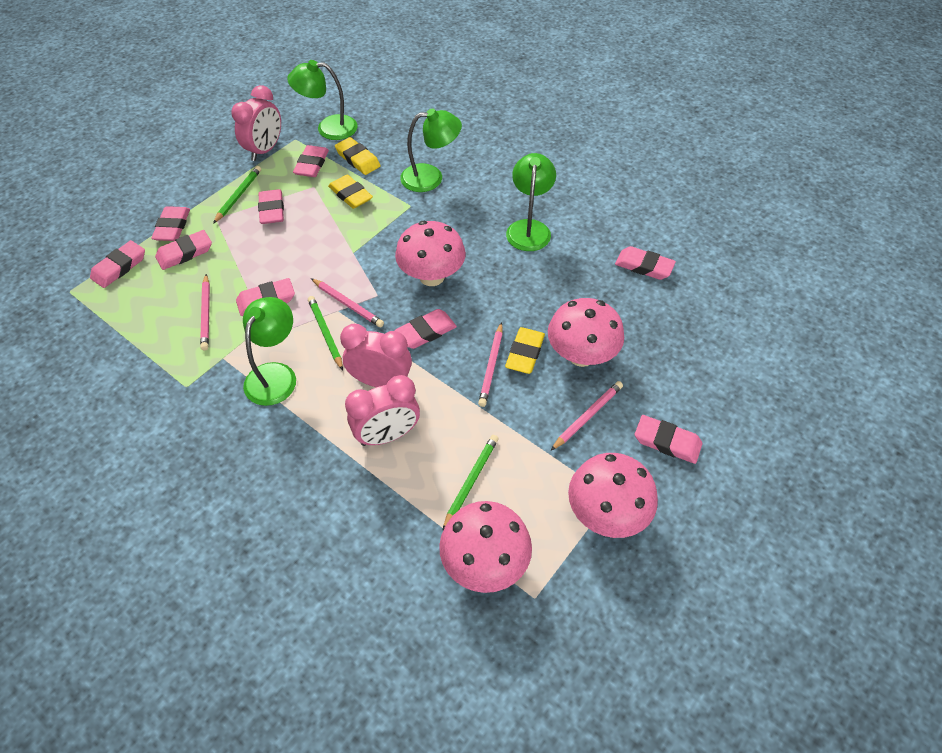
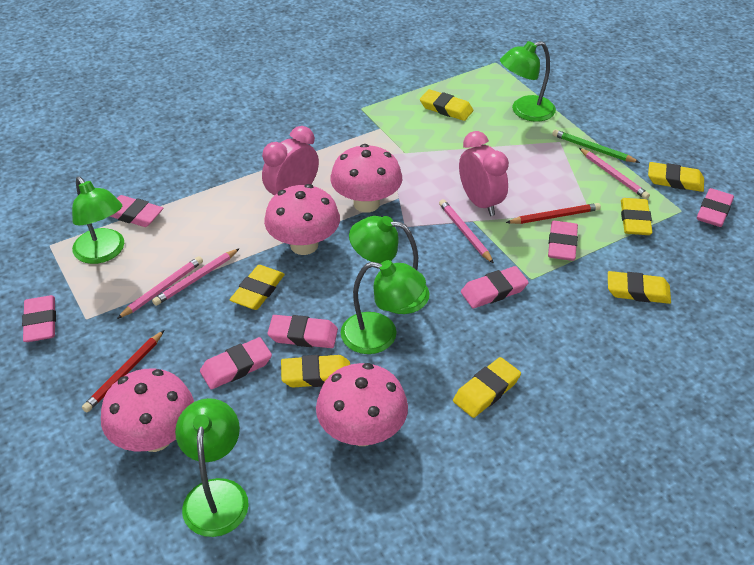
green lamp: 4 -> 5
green pencil: 3 -> 1
pink clock: 3 -> 2
pink eraser: 9 -> 7
red pencil: 0 -> 2
yellow eraser: 3 -> 7

